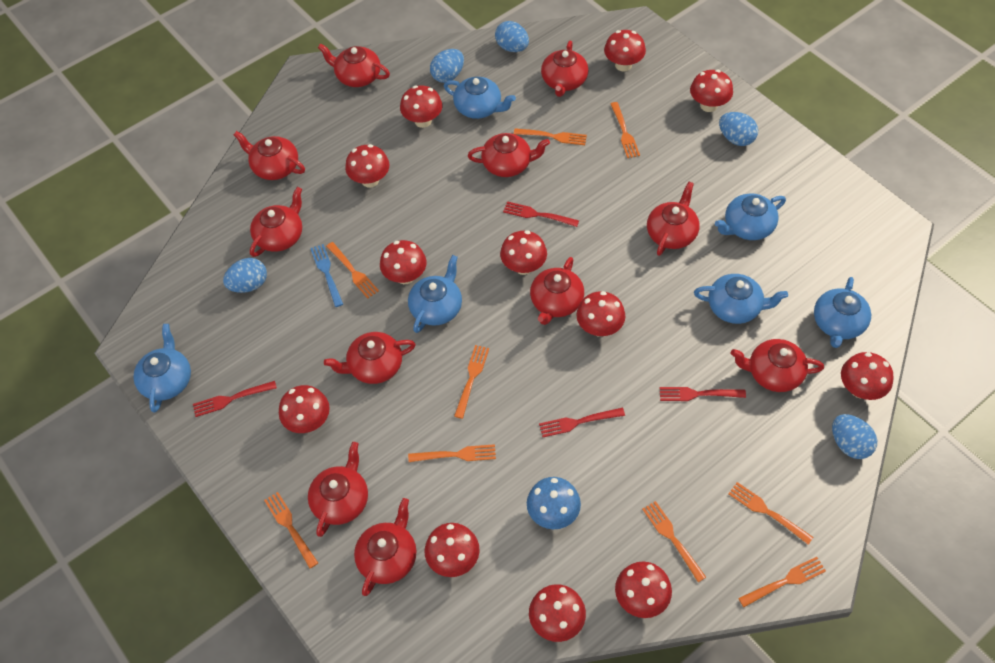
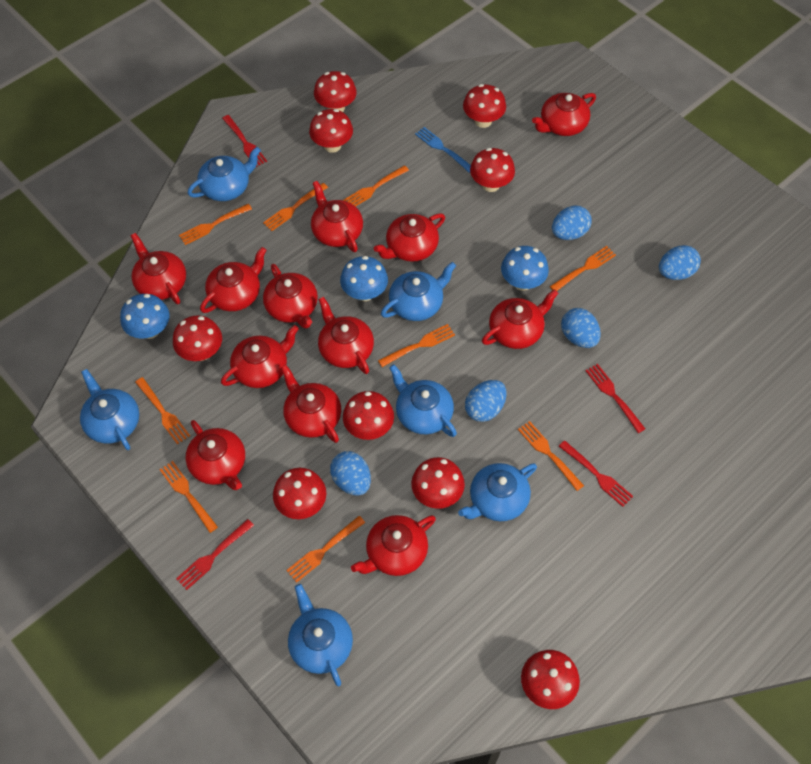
blue mushroom: 1 -> 3
red mushroom: 12 -> 9
red teapot: 11 -> 12

